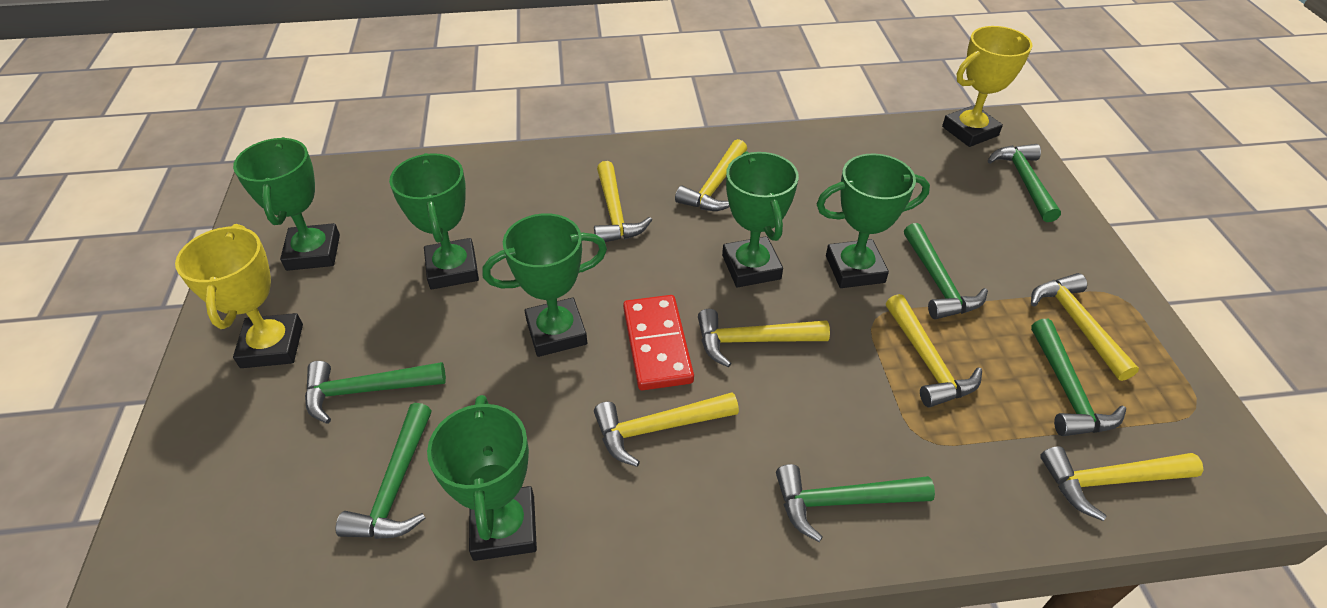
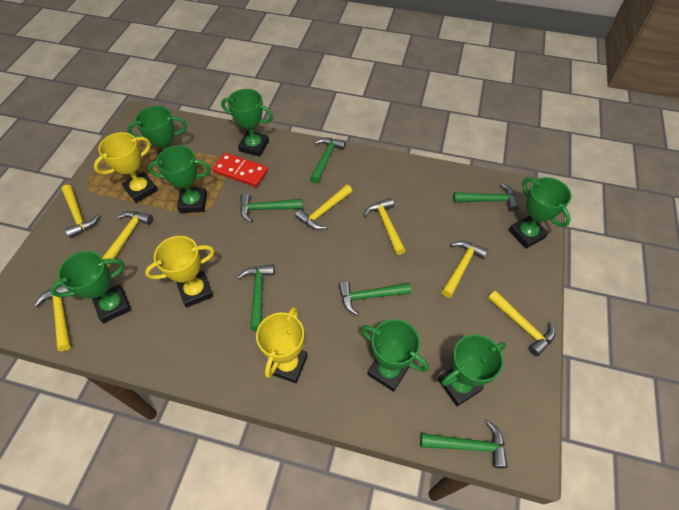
green trophy: 6 -> 7
yellow trophy: 2 -> 3

